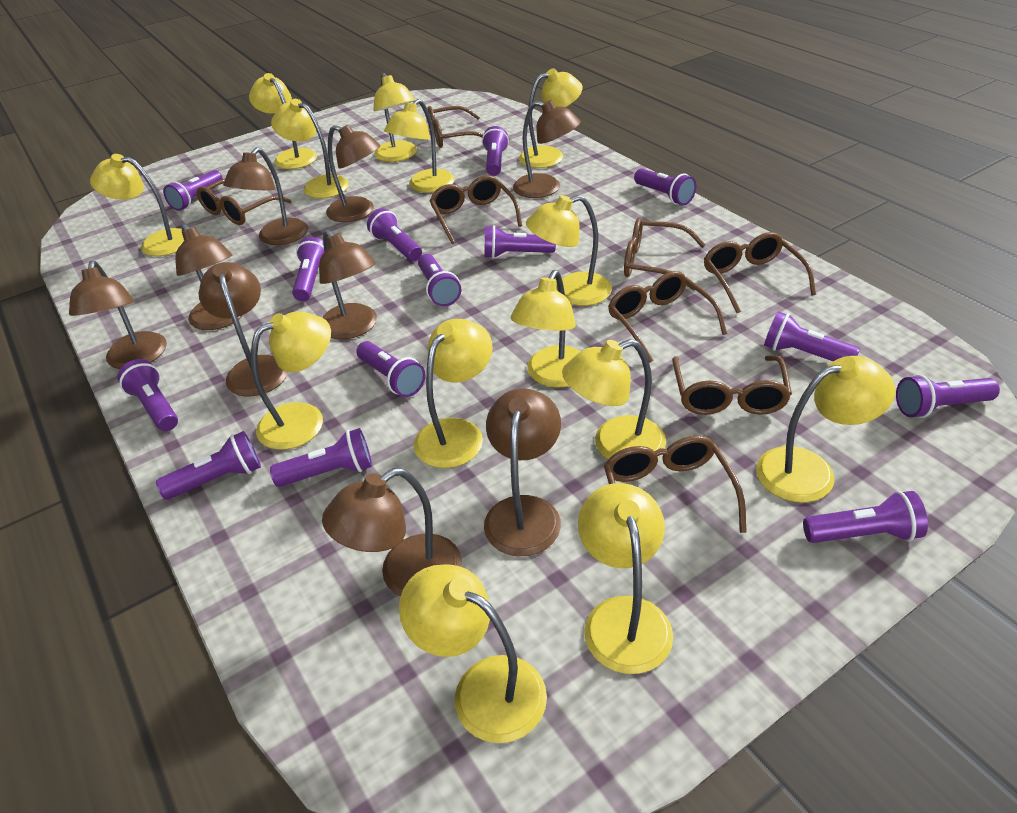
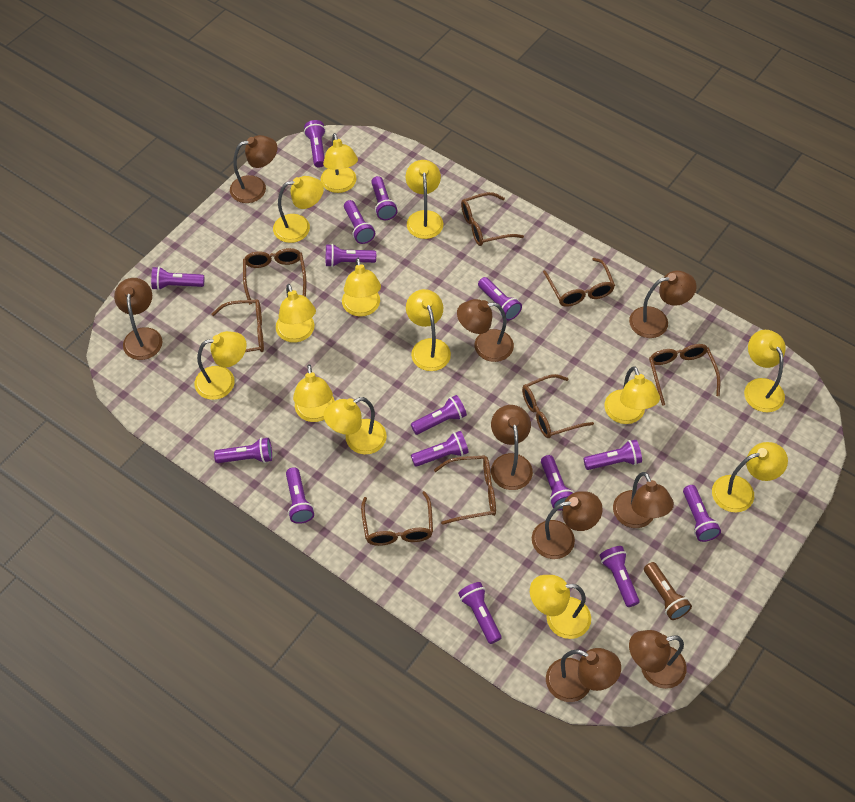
brown flashlight: 0 -> 1
purple flashlight: 14 -> 15
yellow lamp: 14 -> 13

